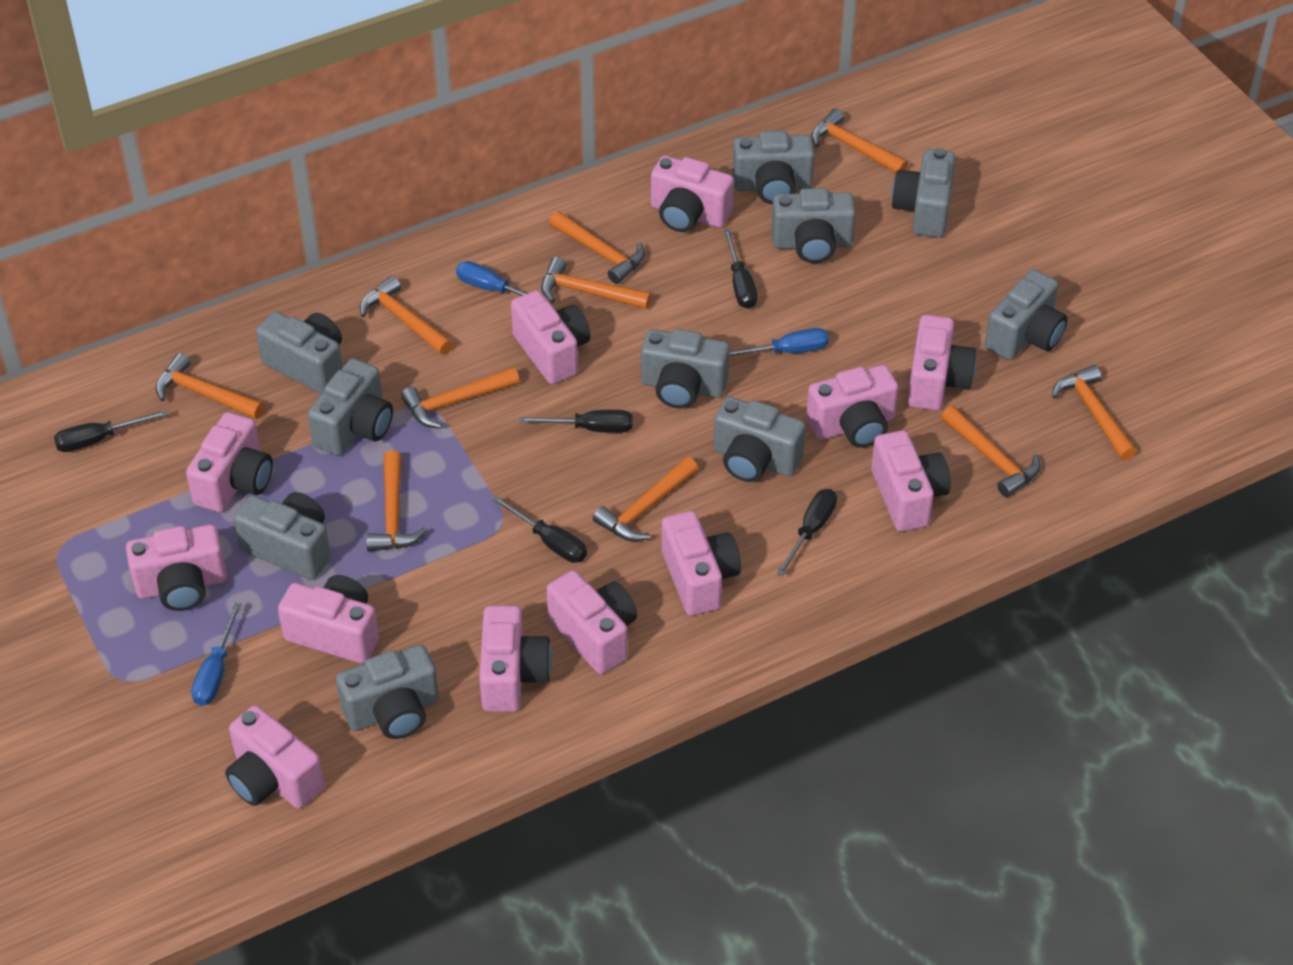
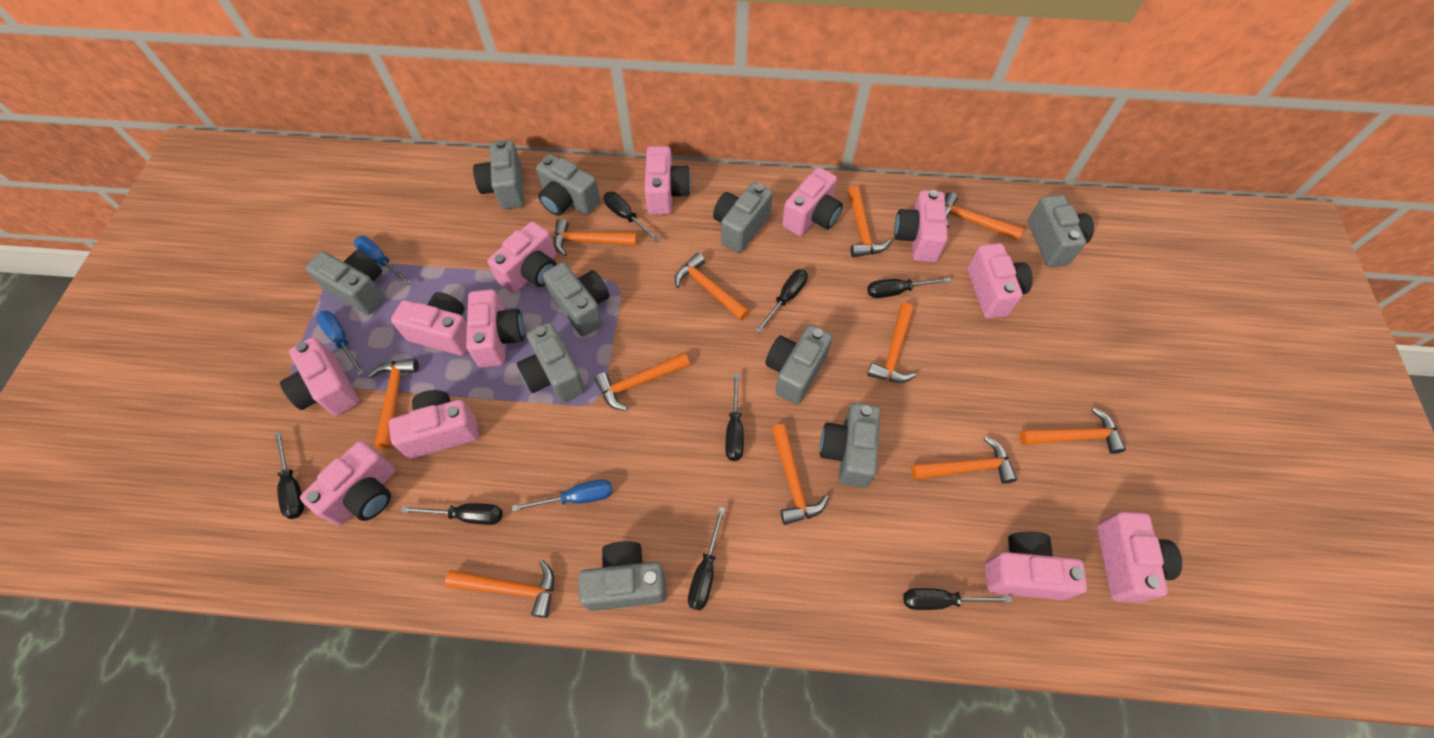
black screwdriver: 5 -> 8
orange hammer: 10 -> 11

